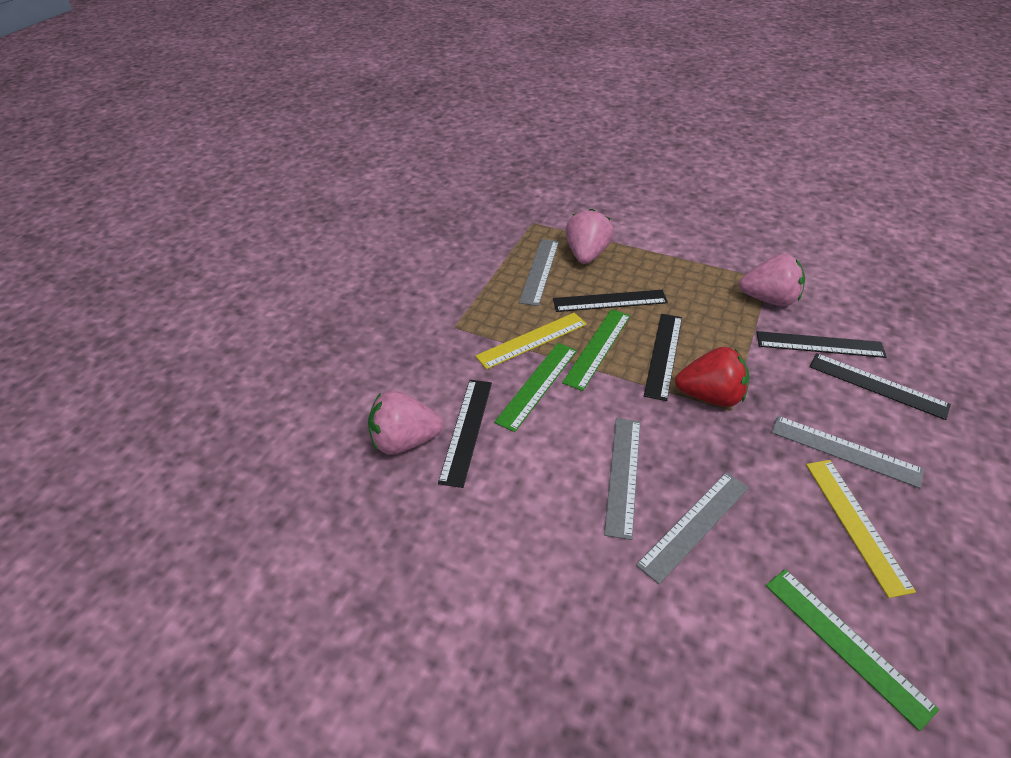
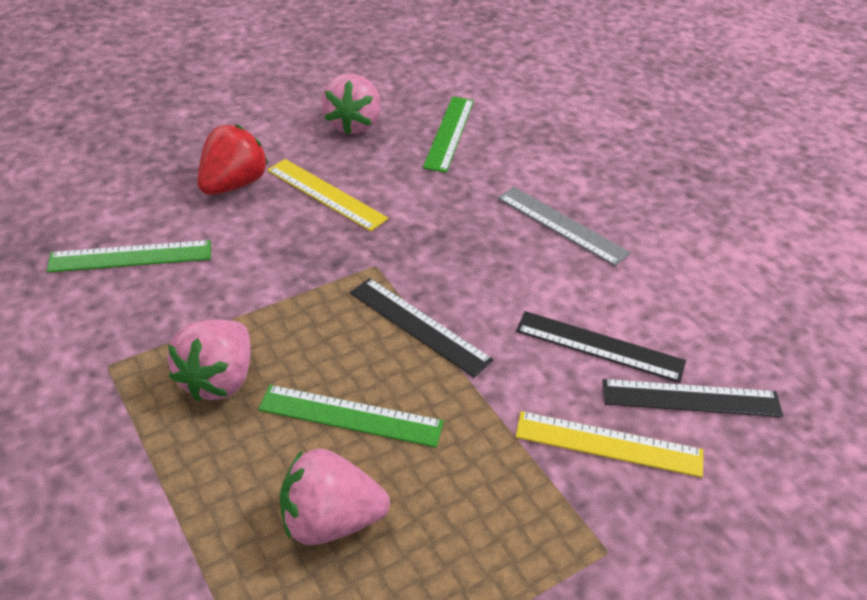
black ruler: 5 -> 3
grey ruler: 4 -> 1

